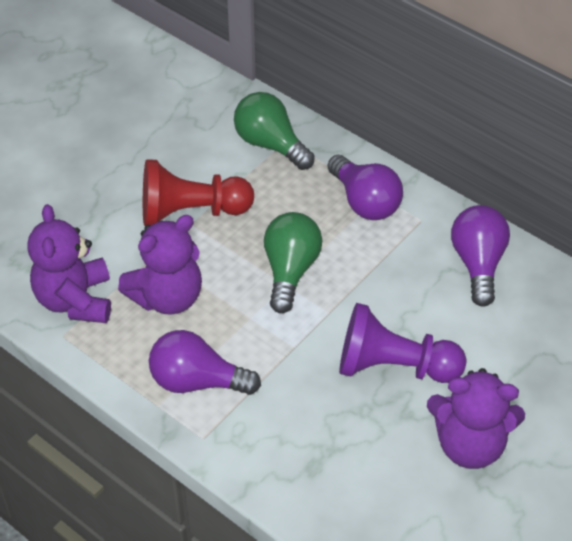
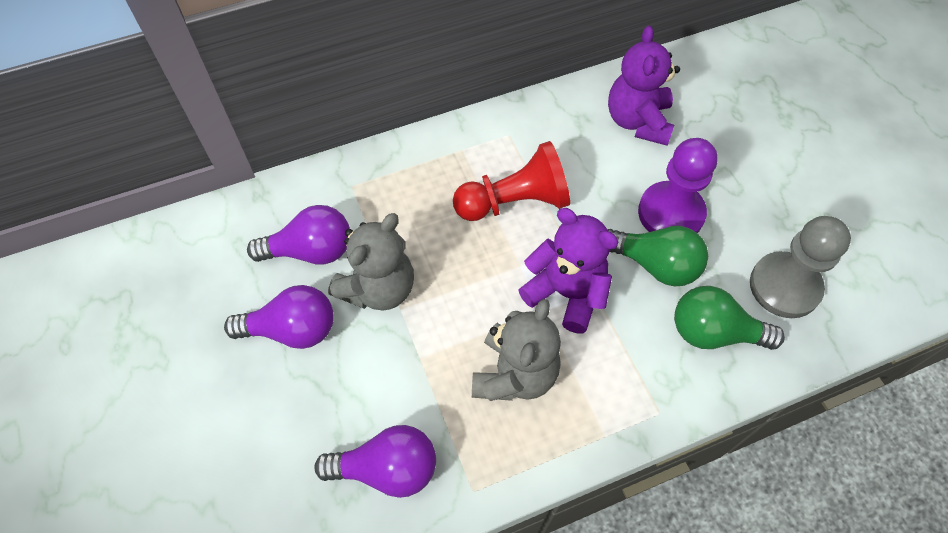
grey pawn: 0 -> 1
grey teddy bear: 0 -> 2
purple teddy bear: 3 -> 2

